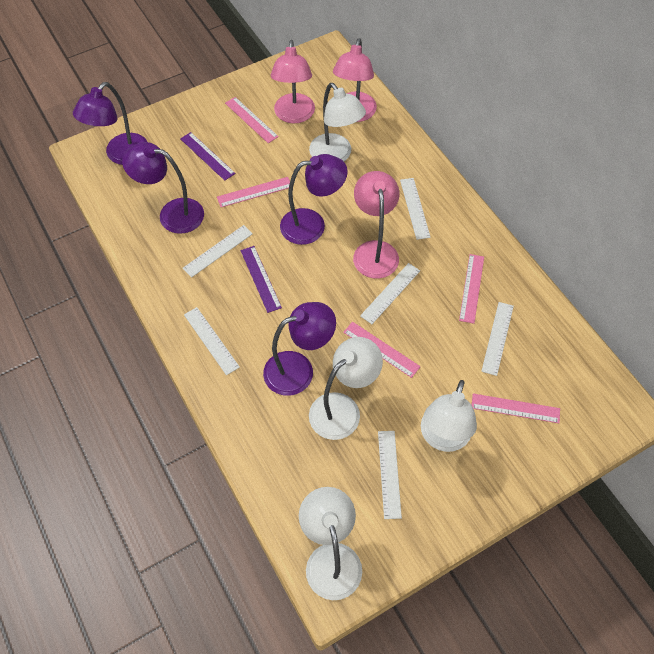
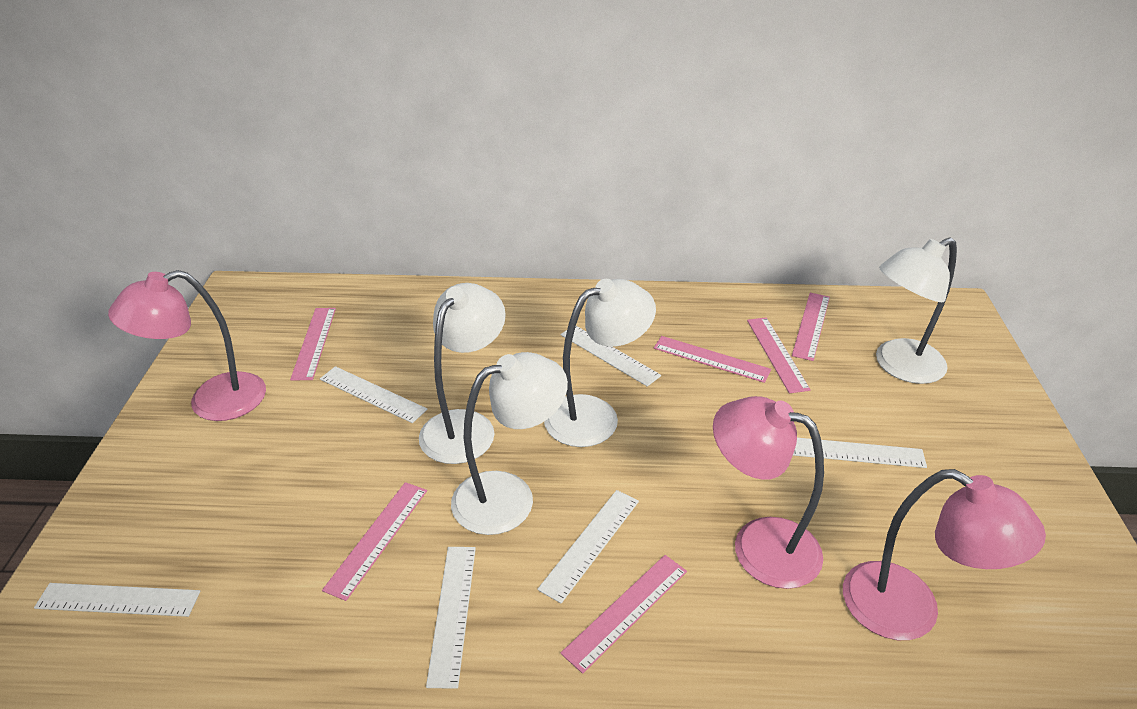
pink ruler: 5 -> 6
purple lamp: 4 -> 0
purple ruler: 2 -> 0

